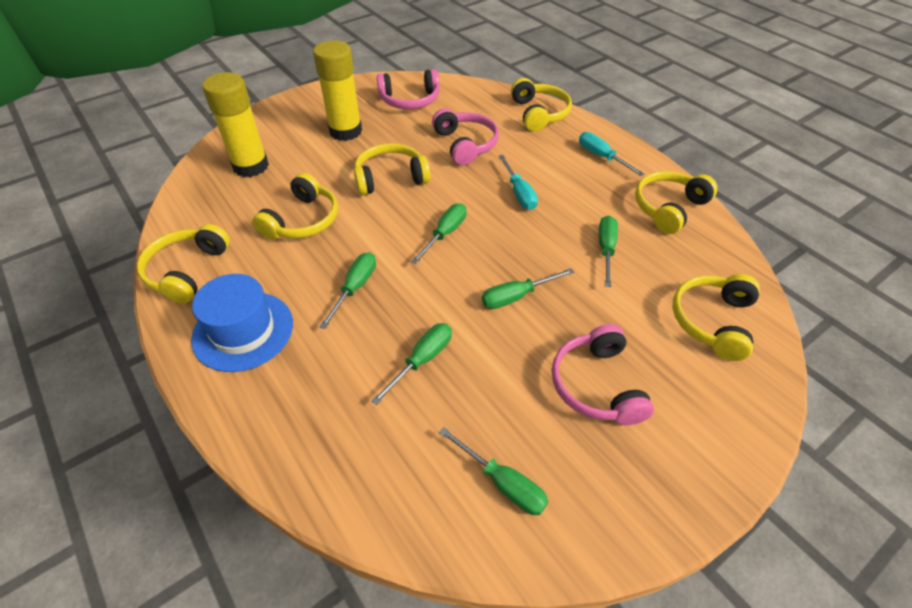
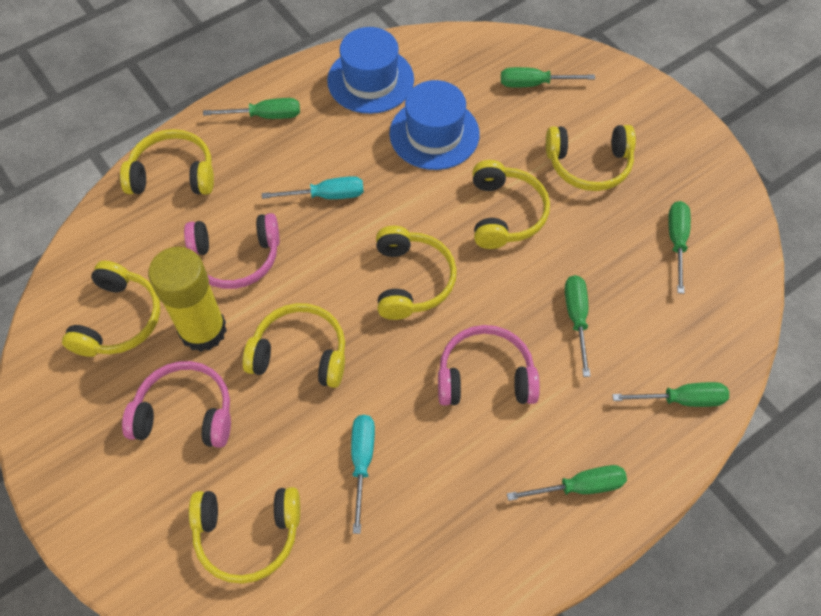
blue hat: 1 -> 2
yellow glue stick: 2 -> 1
yellow headphones: 6 -> 7

